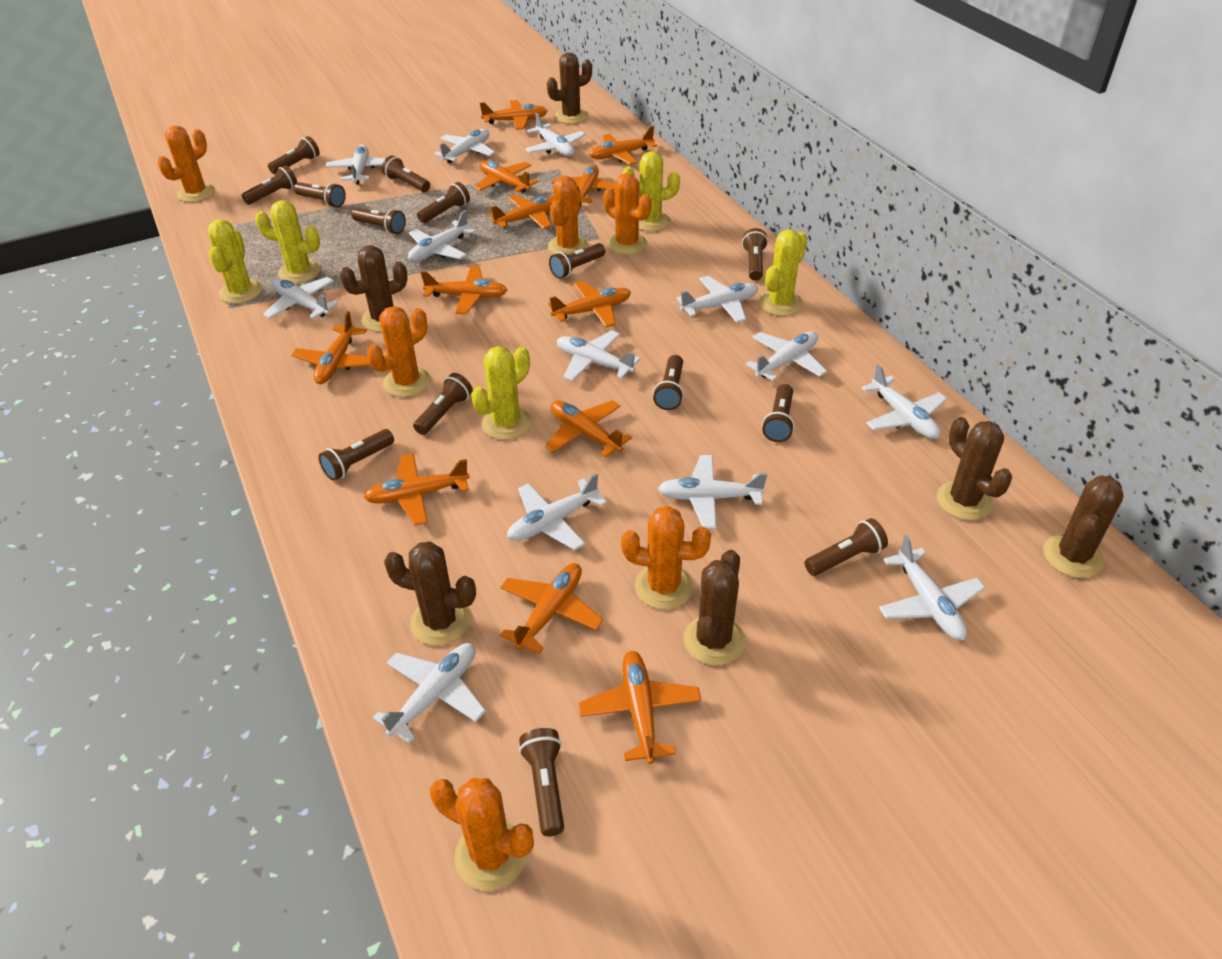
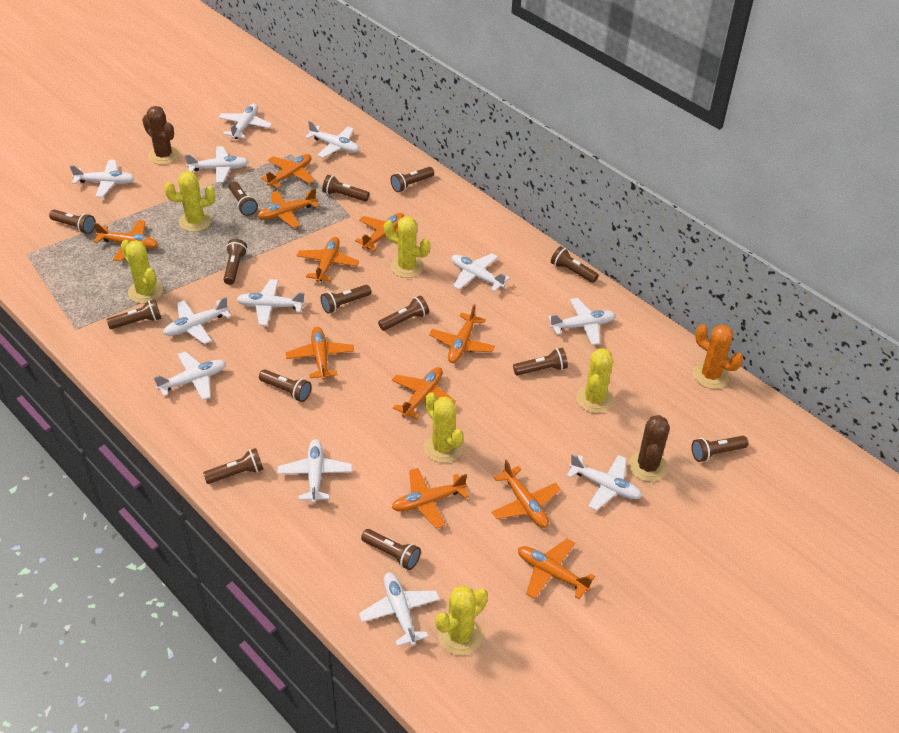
brown cactus: 6 -> 2
orange cactus: 6 -> 1
orange plane: 12 -> 11
white plane: 13 -> 12
yellow cactus: 5 -> 6

